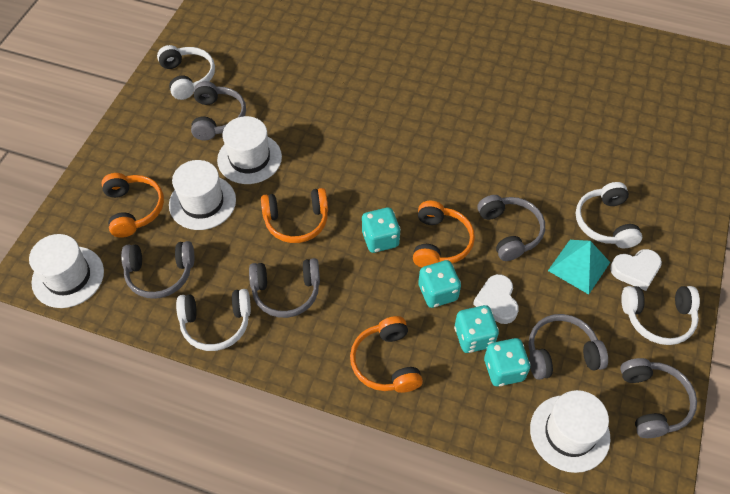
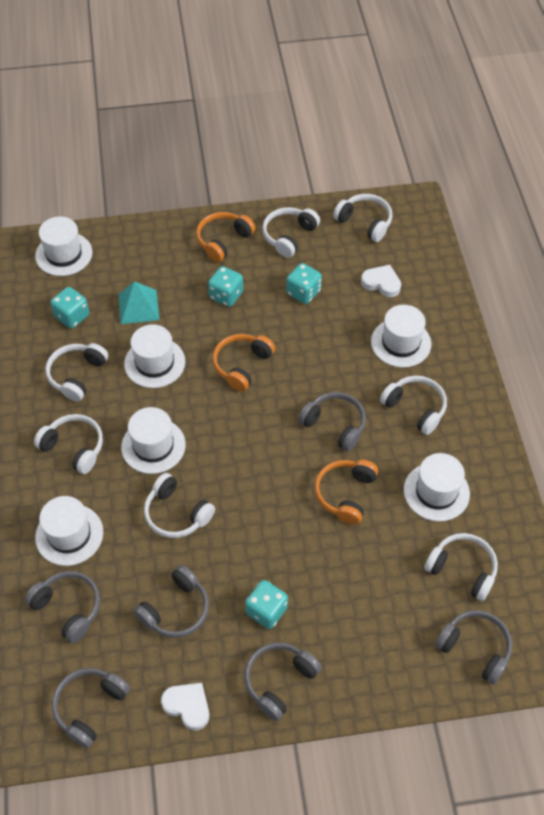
orange headphones: 4 -> 3
white hat: 4 -> 6
white headphones: 4 -> 7

